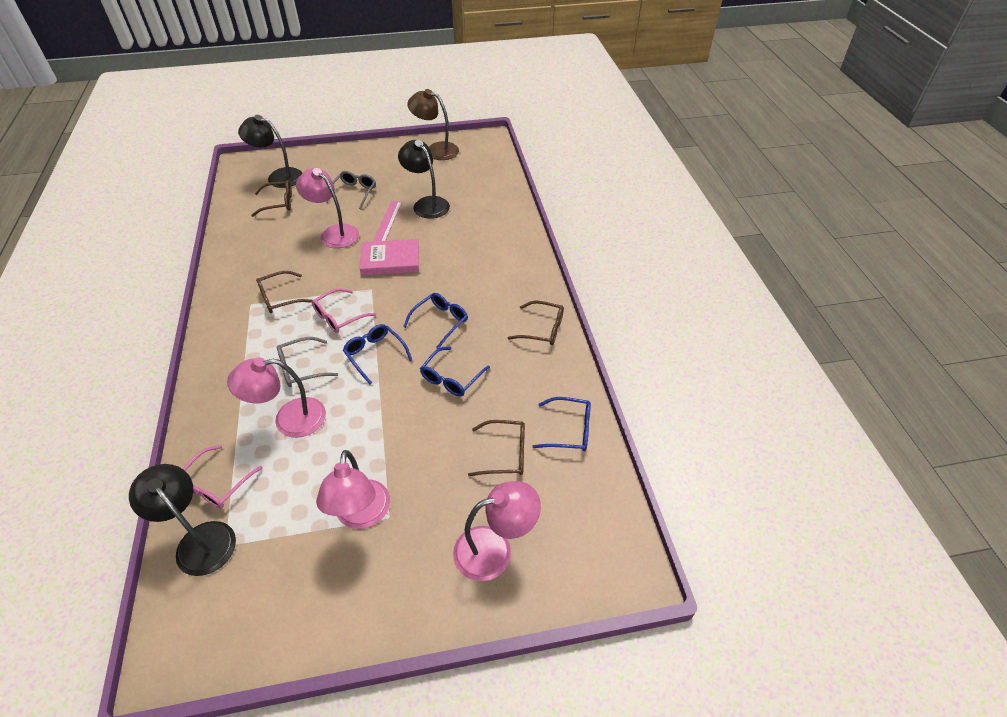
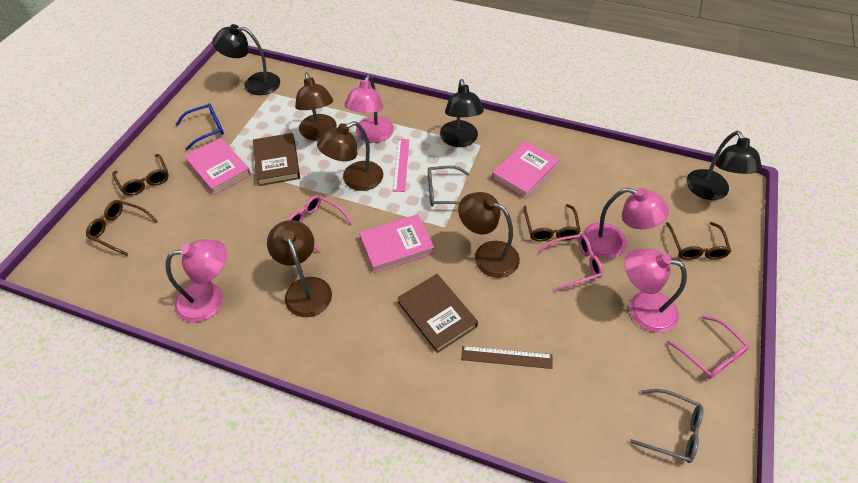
blue glasses: 4 -> 1
brown book: 0 -> 2
brown lamp: 1 -> 4
brown ruler: 0 -> 1
pink book: 1 -> 3
pink glasses: 2 -> 3

